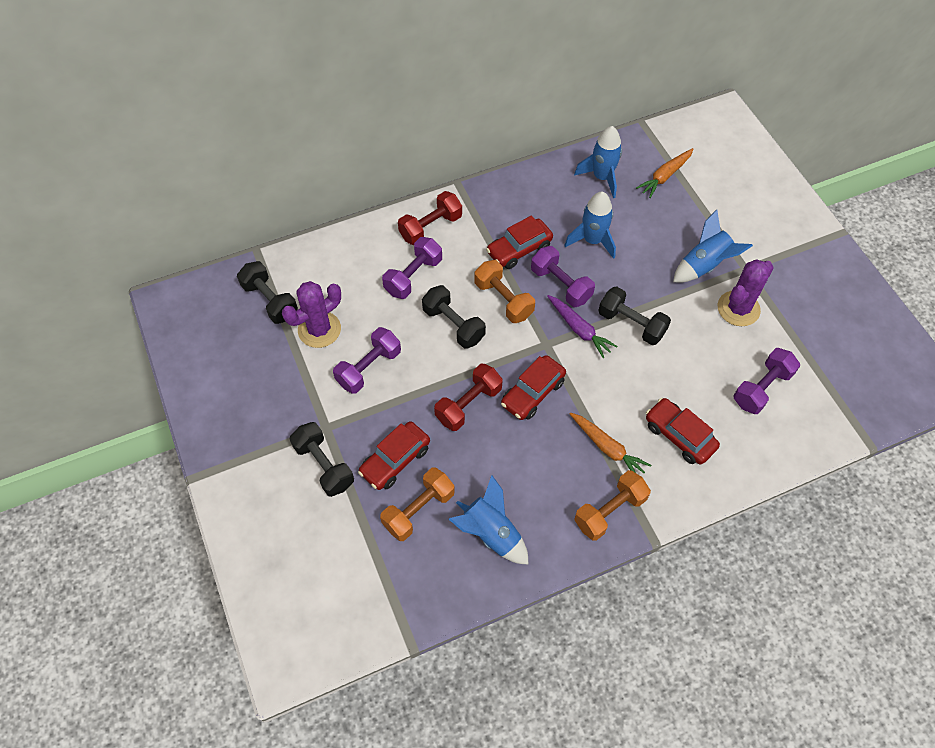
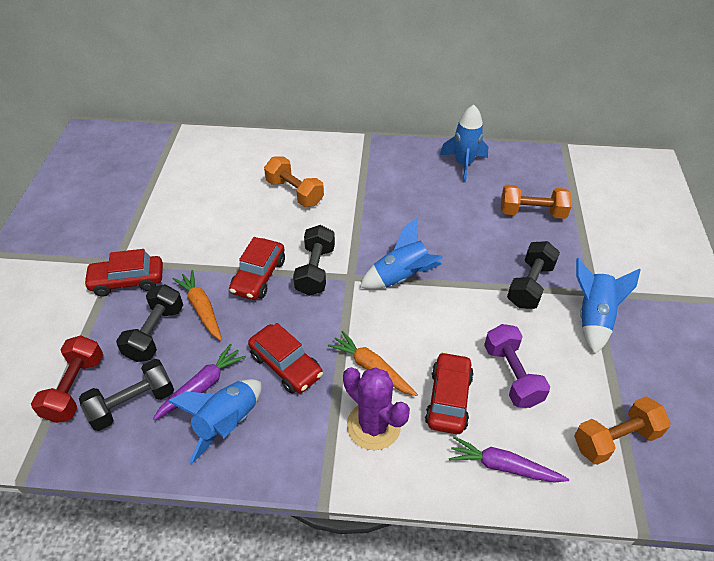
purple cactus: 2 -> 1
purple carrot: 1 -> 2
purple dumbbell: 4 -> 1
red dumbbell: 2 -> 1

